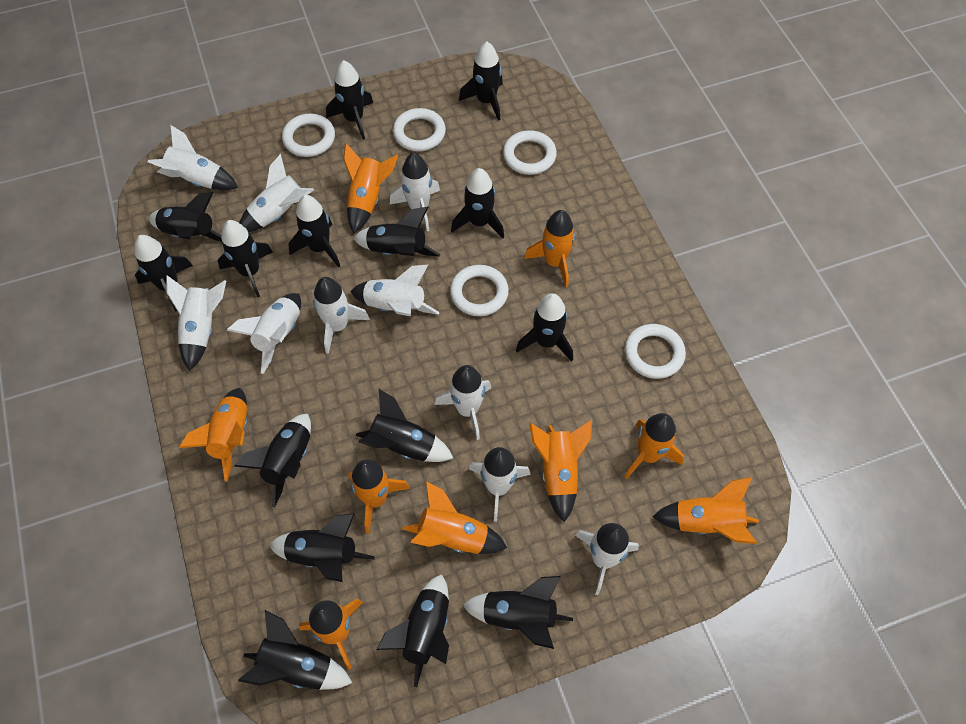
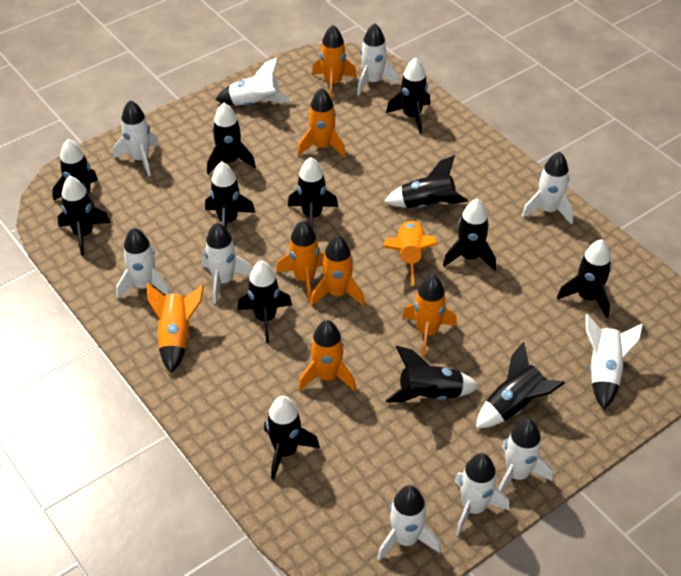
black rocket: 15 -> 13
orange rocket: 9 -> 8
white ring: 5 -> 0

